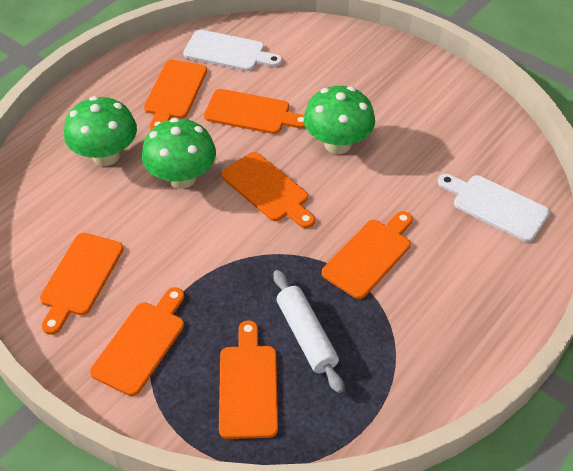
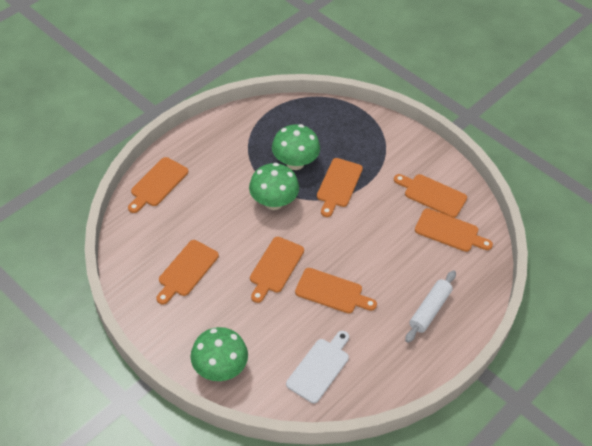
white cutting board: 2 -> 1

